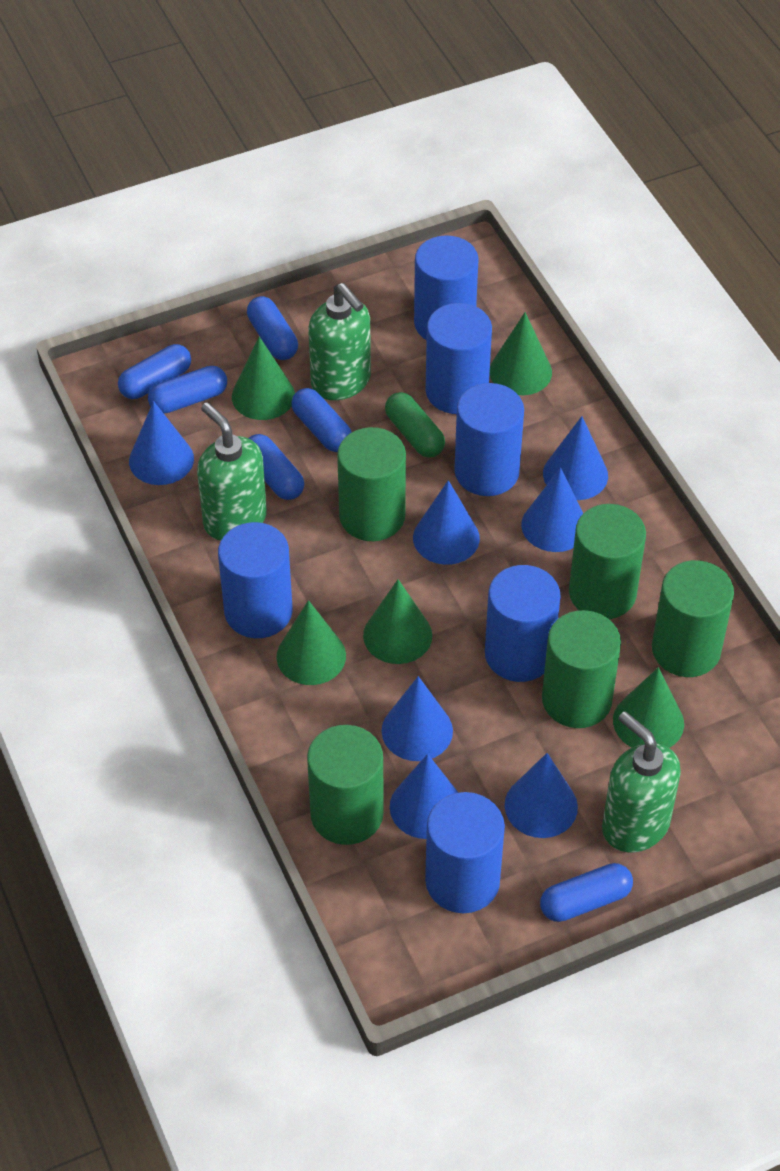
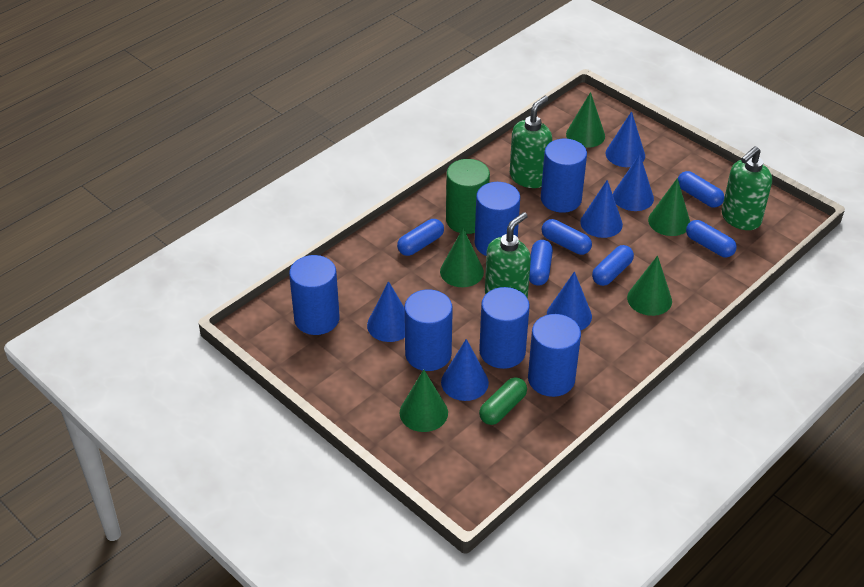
blue cone: 7 -> 6
green cylinder: 5 -> 1

